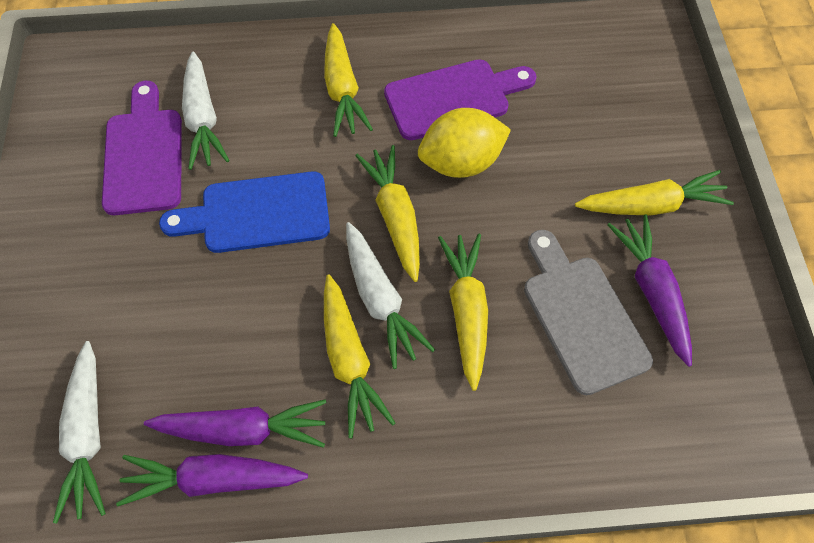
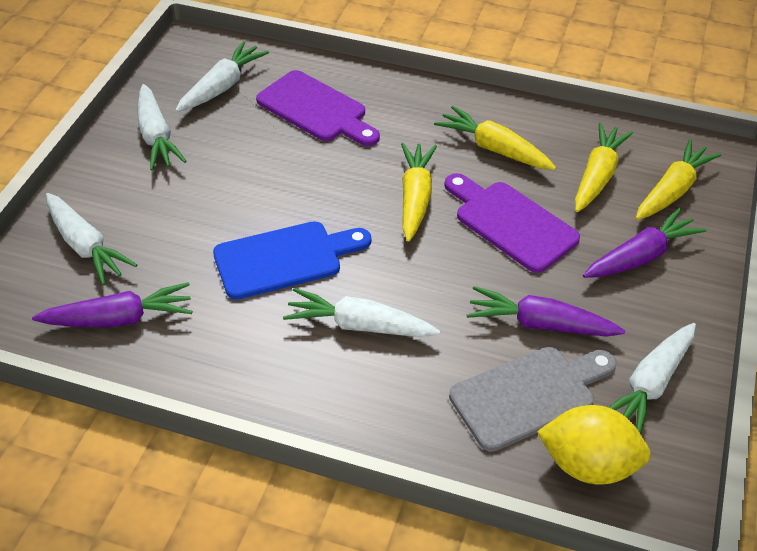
white carrot: 3 -> 5
yellow carrot: 5 -> 4

